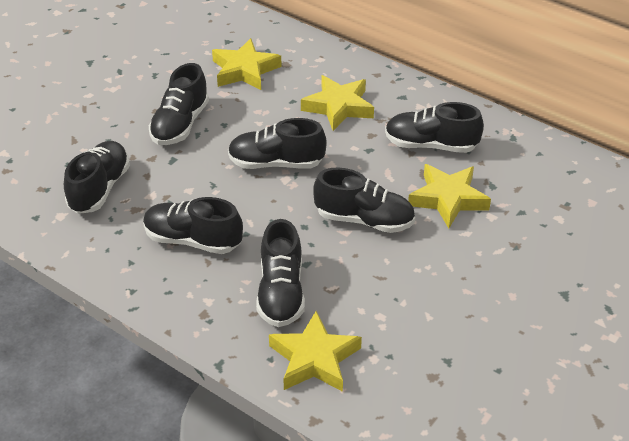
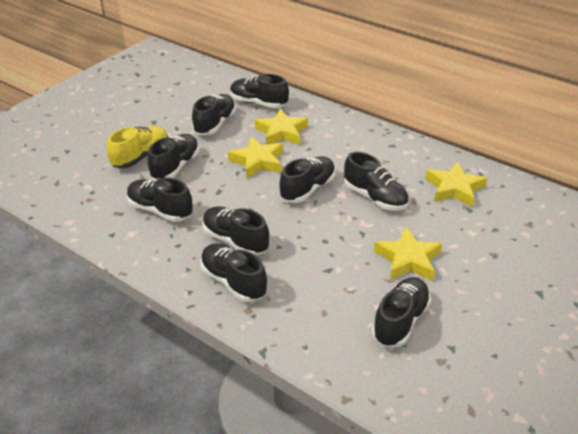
black shoe: 7 -> 9
yellow shoe: 0 -> 1

